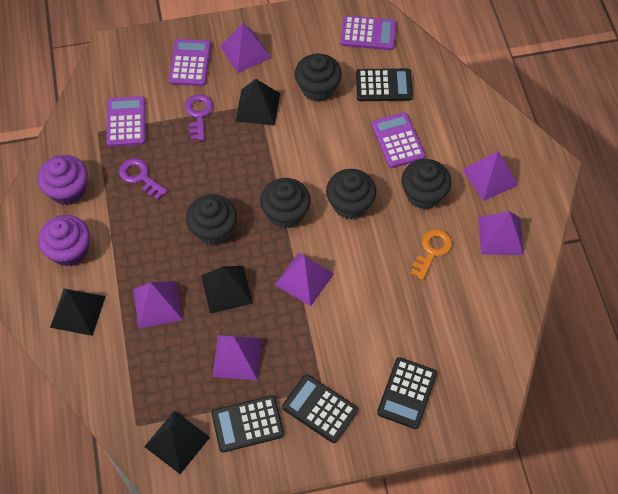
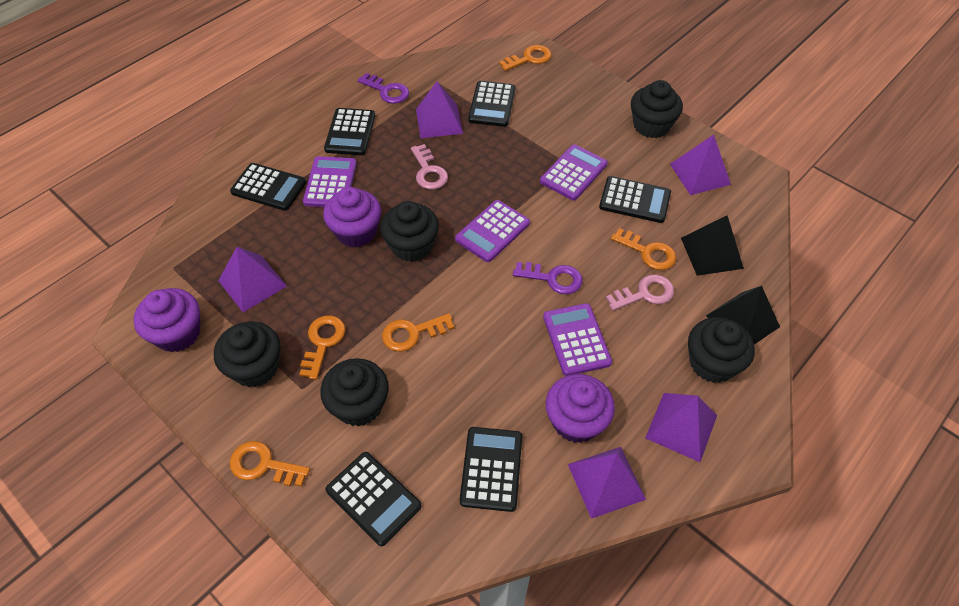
black calculator: 4 -> 6
black pyramid: 4 -> 2
orange key: 1 -> 5
pink key: 0 -> 2
purple cupcake: 2 -> 3
purple pyramid: 6 -> 5

